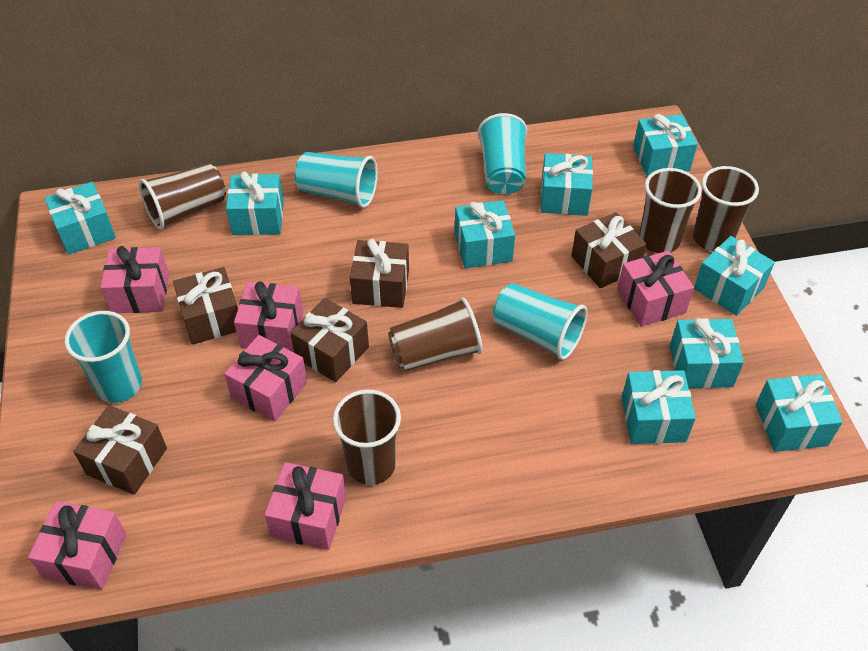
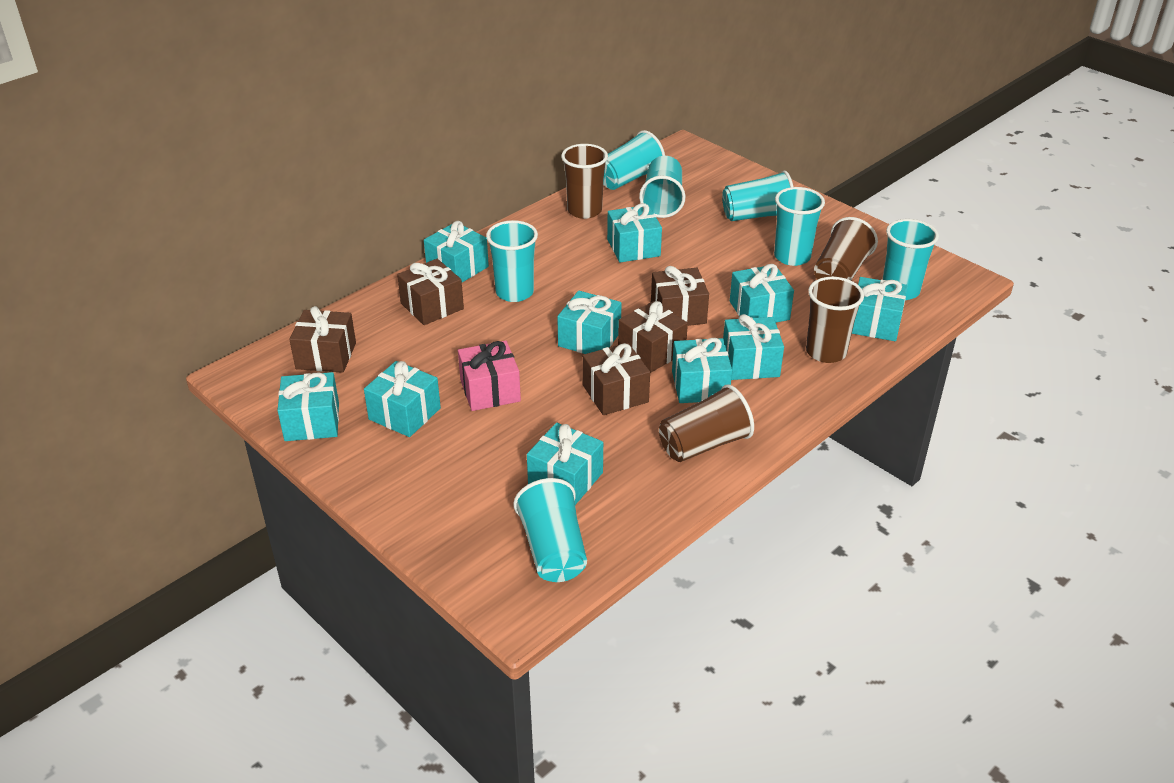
brown cup: 5 -> 4
pink gift: 6 -> 1
turquoise cup: 4 -> 7
turquoise gift: 9 -> 10

